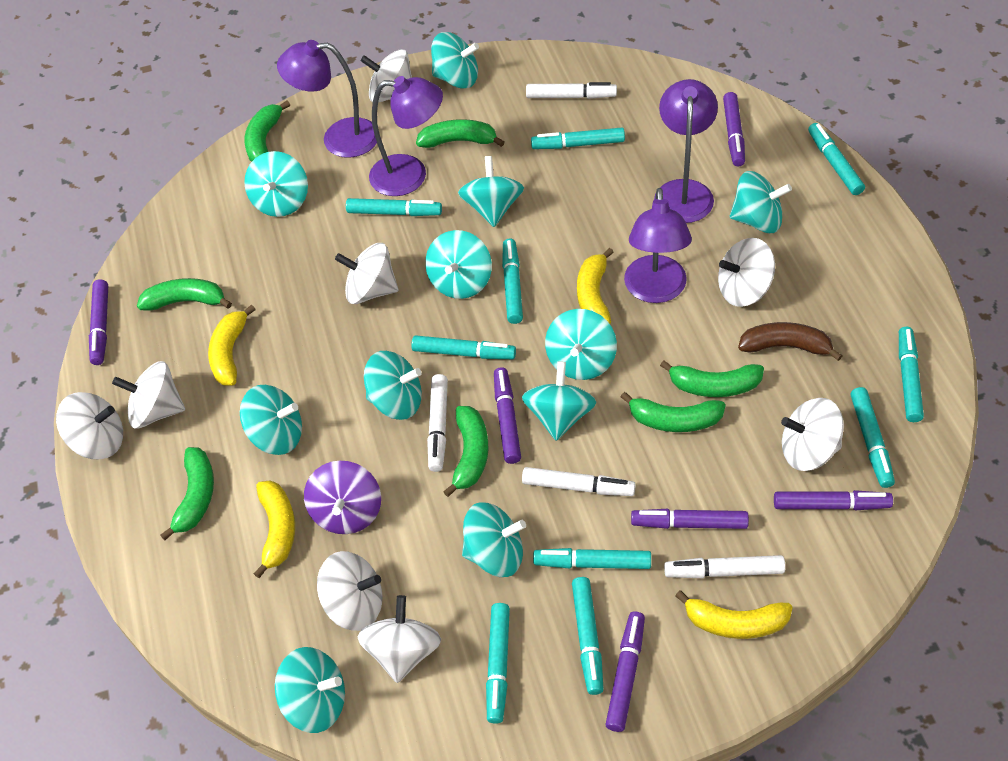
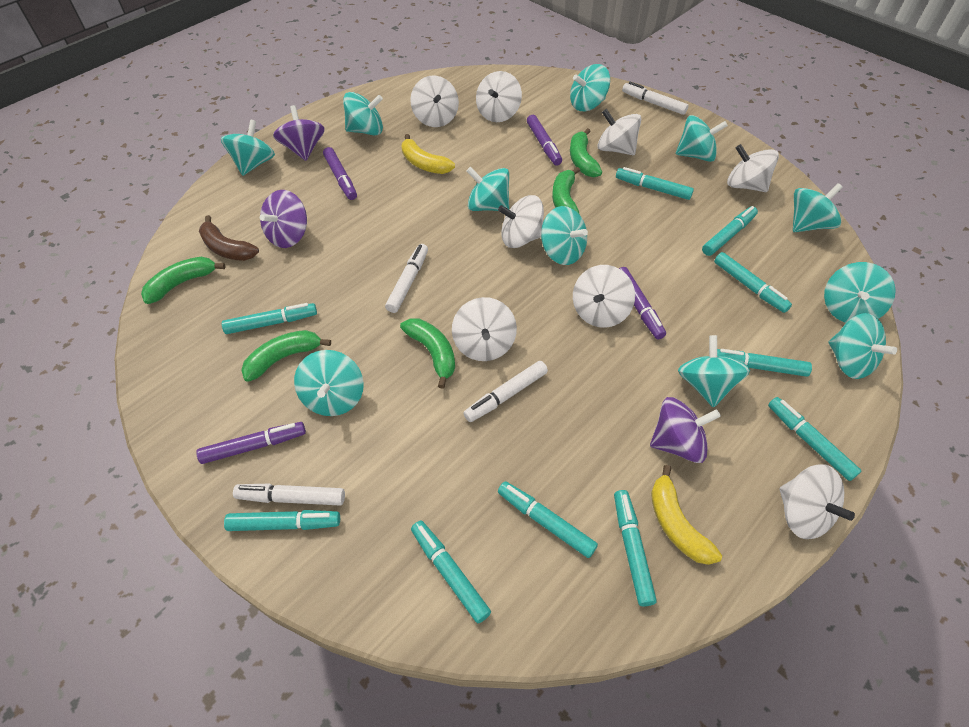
green banana: 7 -> 5
purple lamp: 4 -> 0
purple marker: 6 -> 4
purple spinning top: 1 -> 3
yellow banana: 4 -> 2

